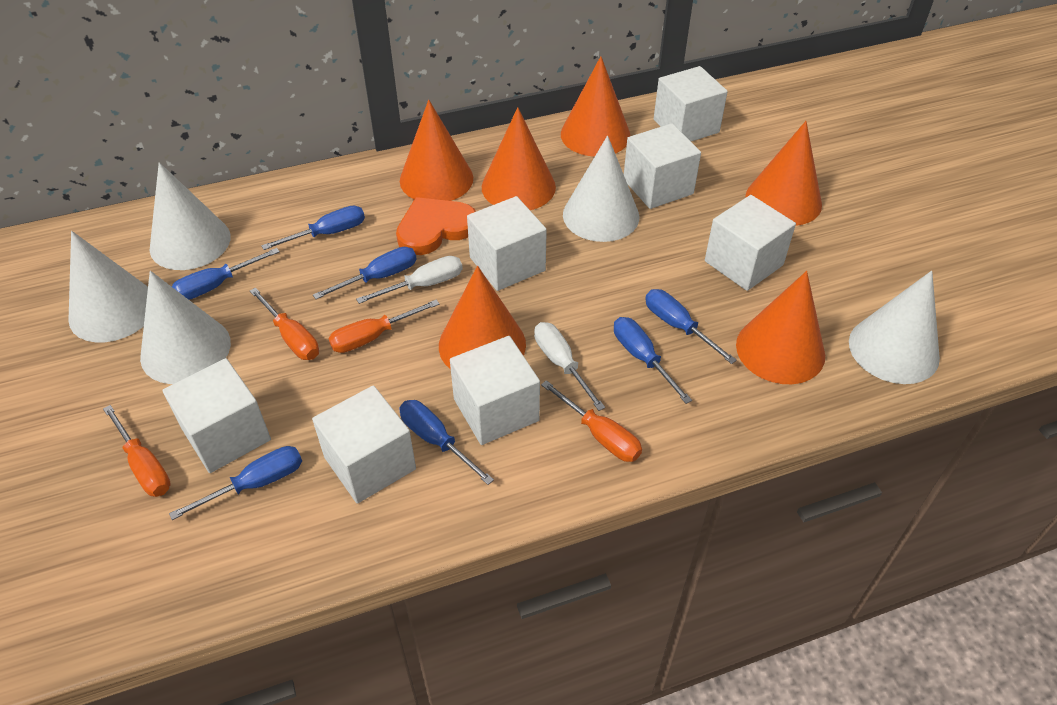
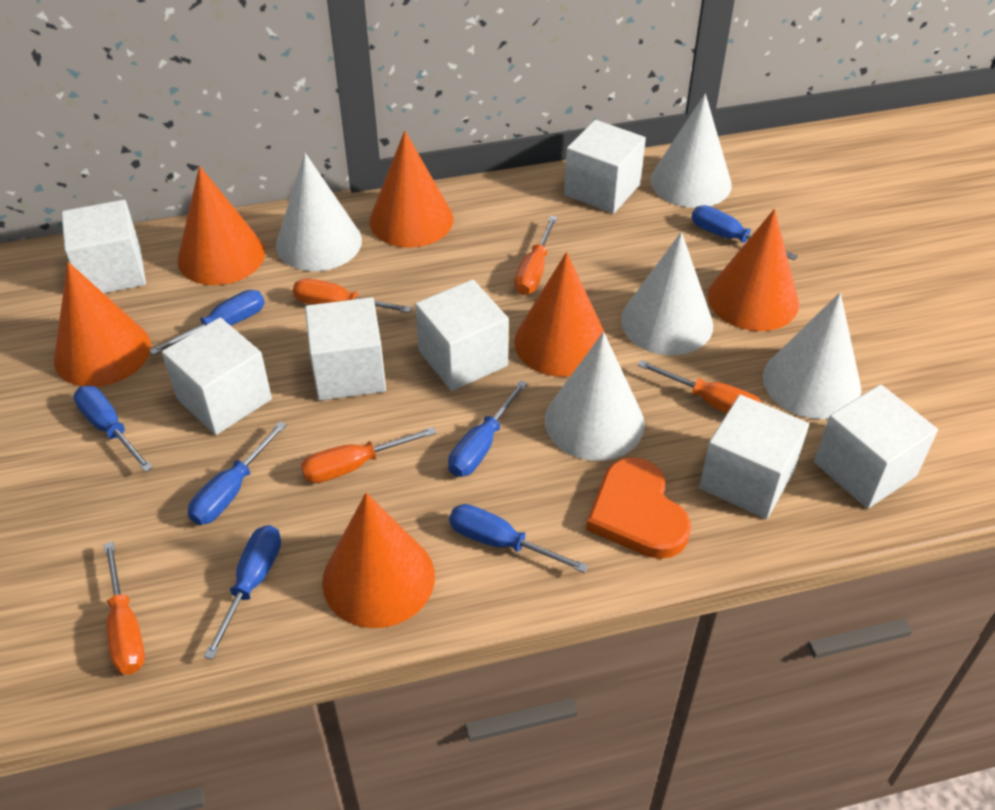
orange screwdriver: 4 -> 5
white screwdriver: 2 -> 0

